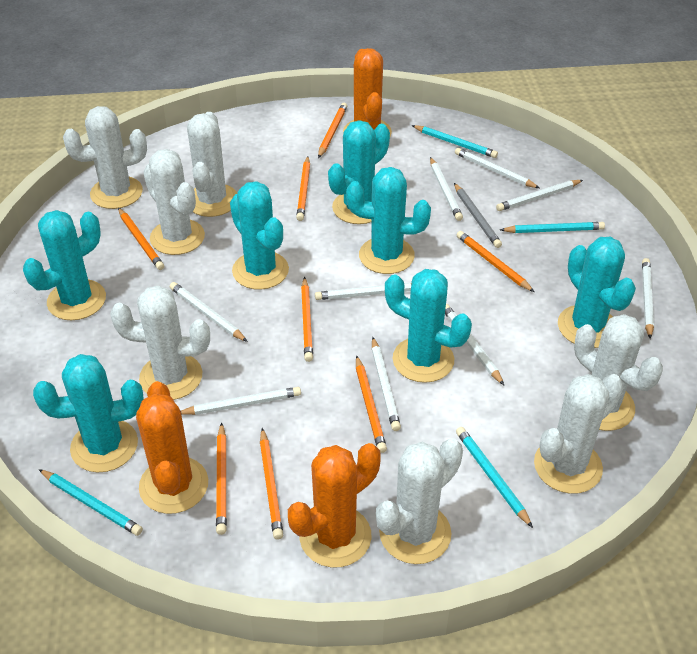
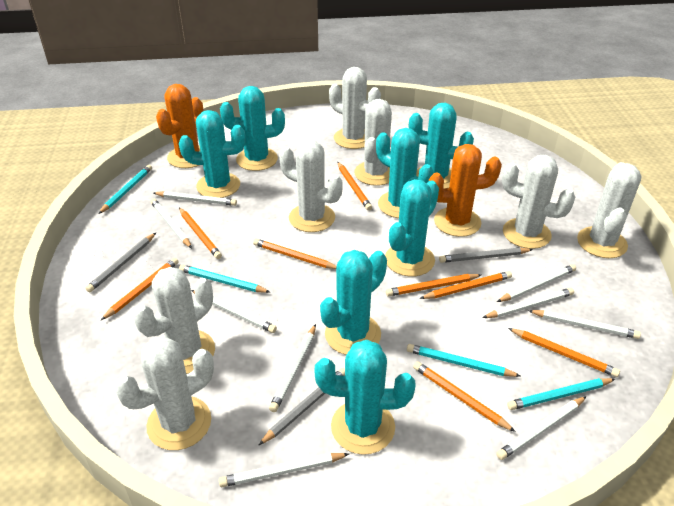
grey pencil: 1 -> 3
orange cactus: 3 -> 2

